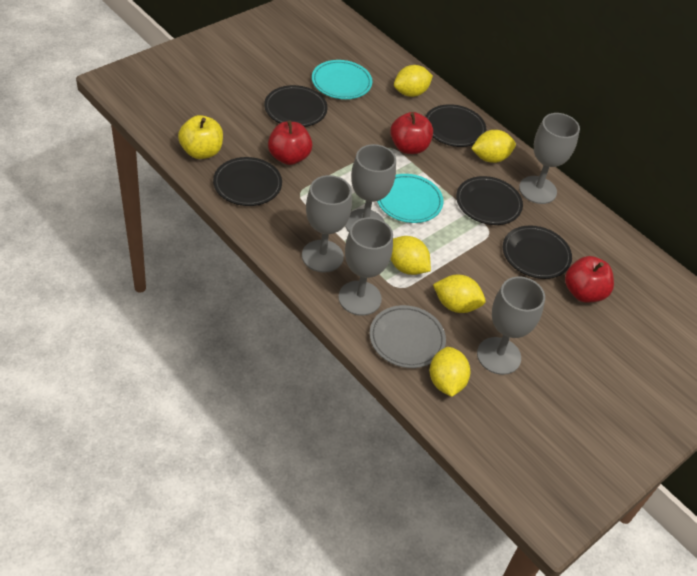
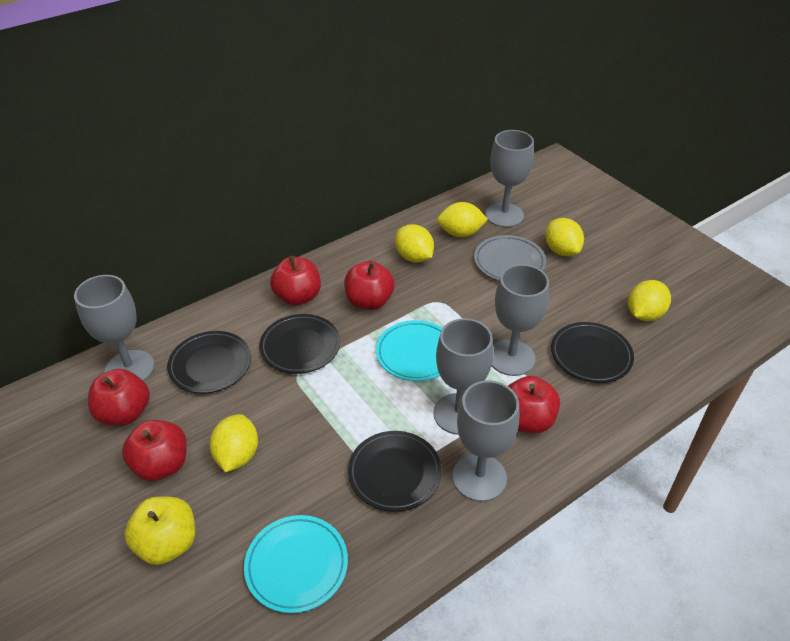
black plate: 5 -> 4
red apple: 3 -> 5

